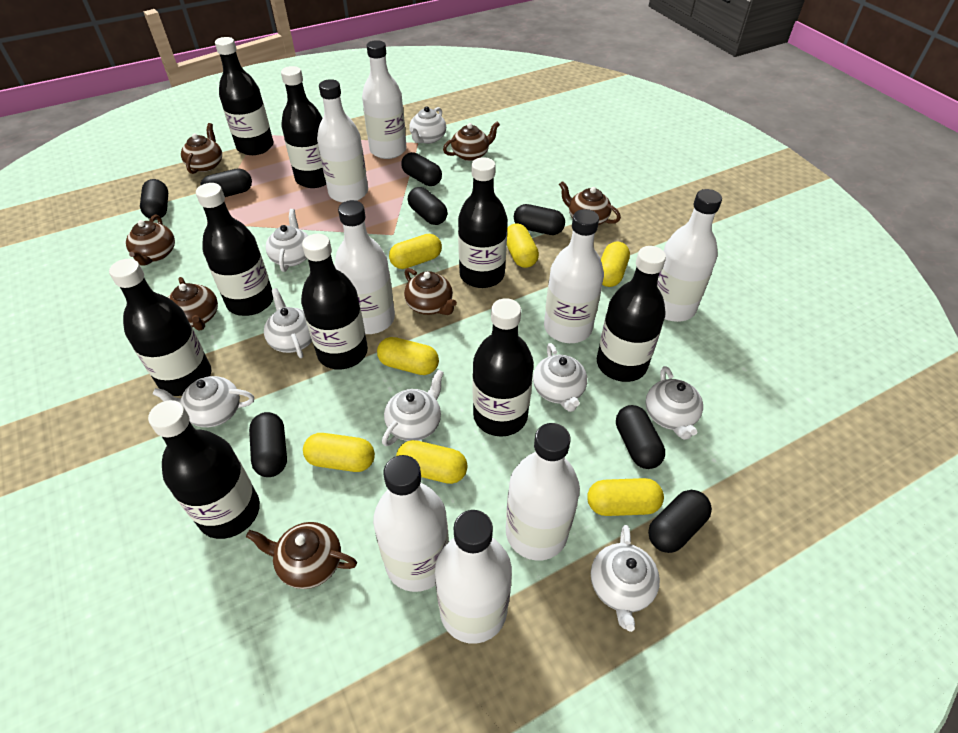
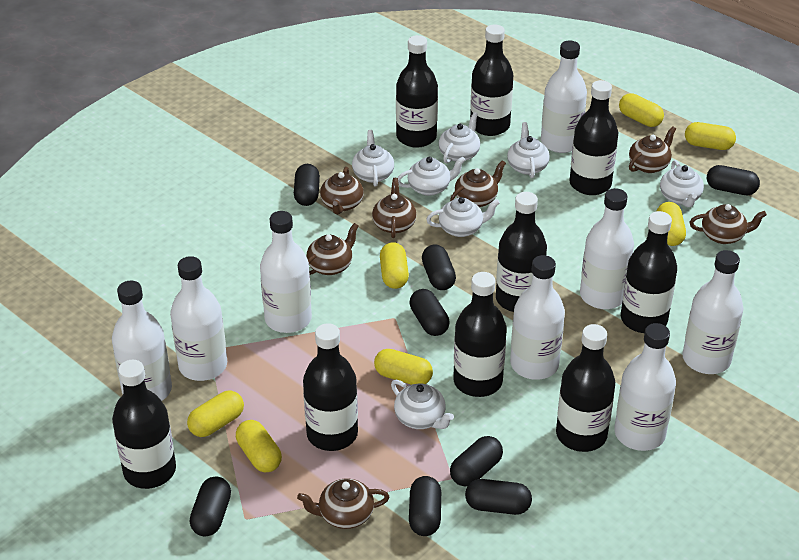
white teapot: 8 -> 7

